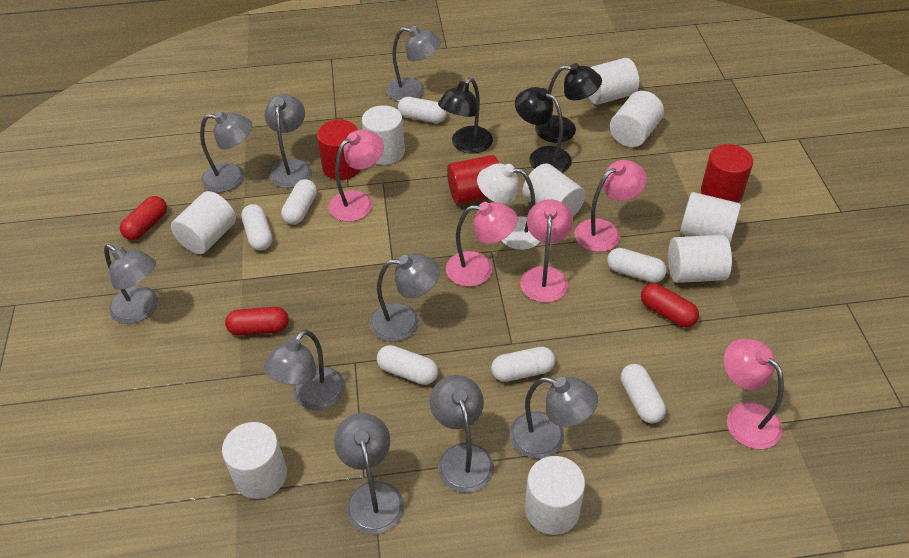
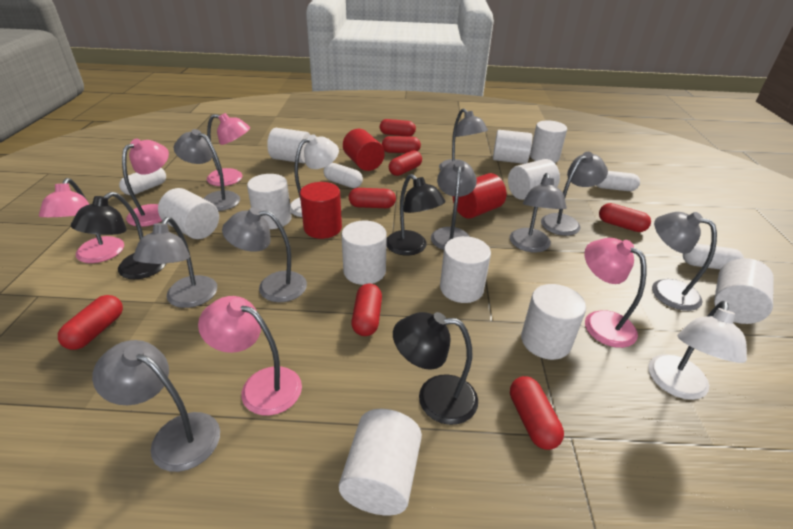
red capsule: 3 -> 8
white capsule: 7 -> 4
white cylinder: 9 -> 11
white lamp: 1 -> 2

